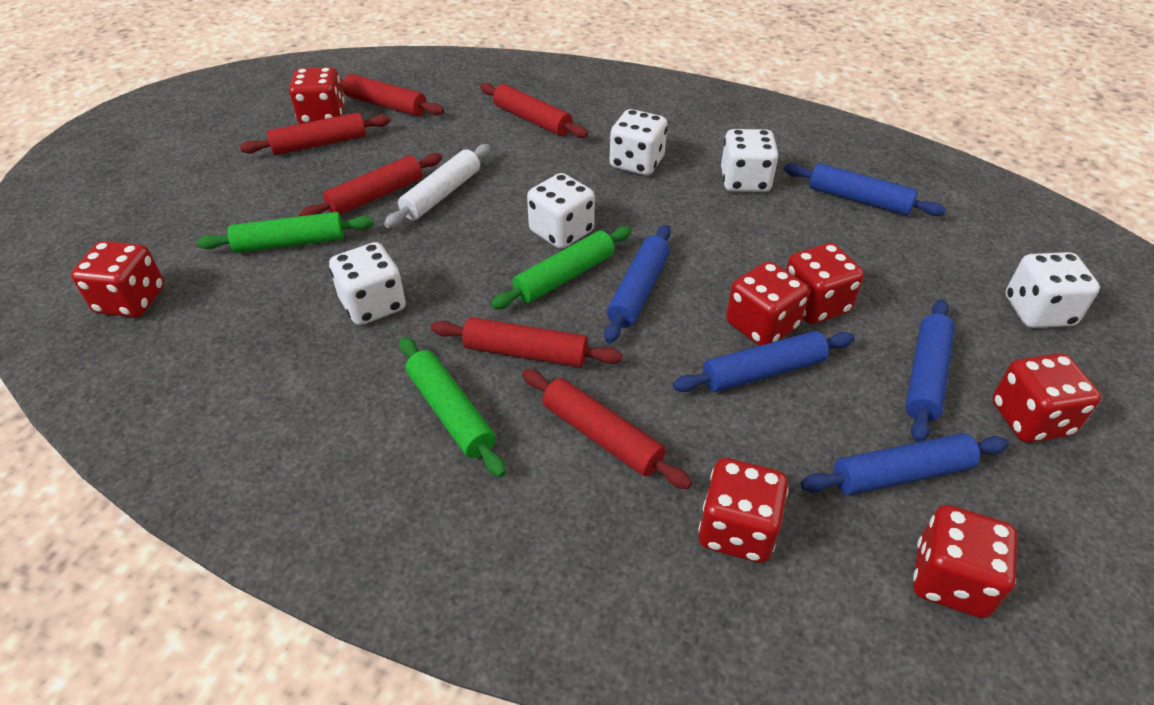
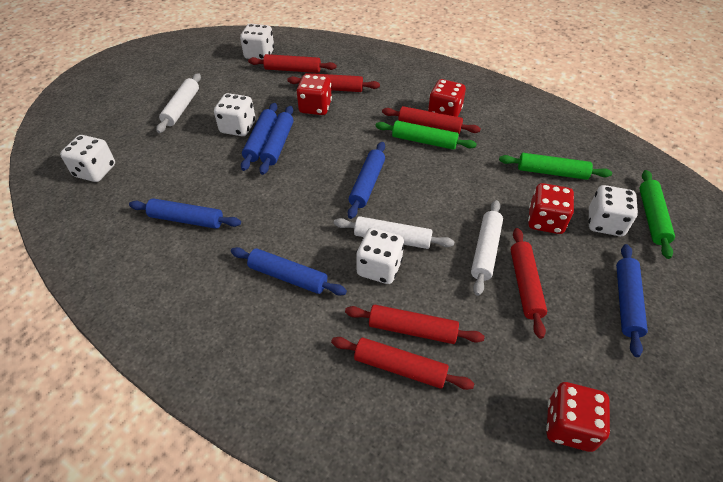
blue rolling pin: 5 -> 6
red dice: 7 -> 4
white rolling pin: 1 -> 3

